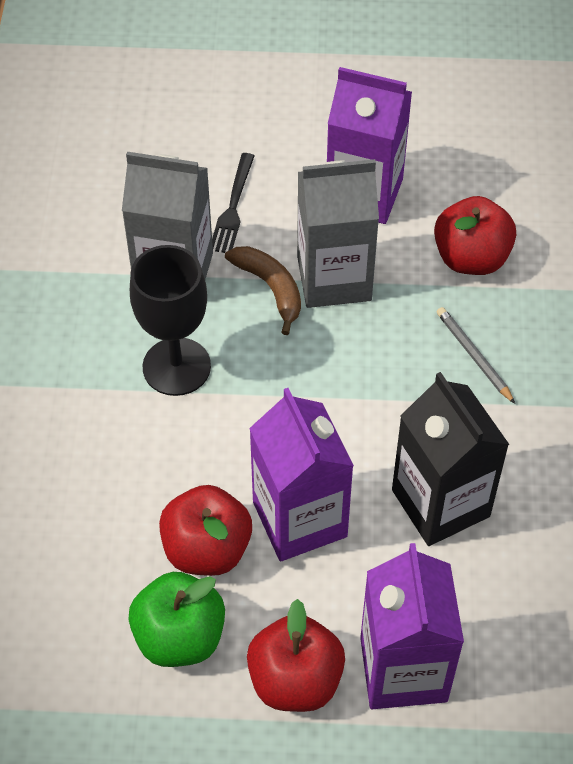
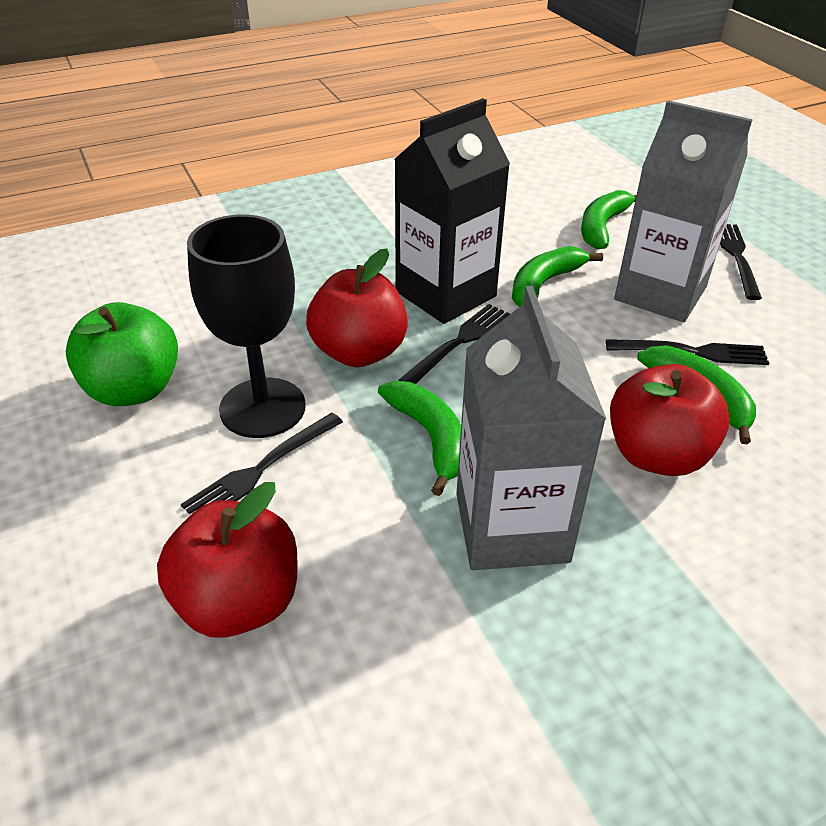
black fork: 1 -> 4
brown banana: 1 -> 0
green banana: 0 -> 4
grey pencil: 1 -> 0
purple carton: 3 -> 0

